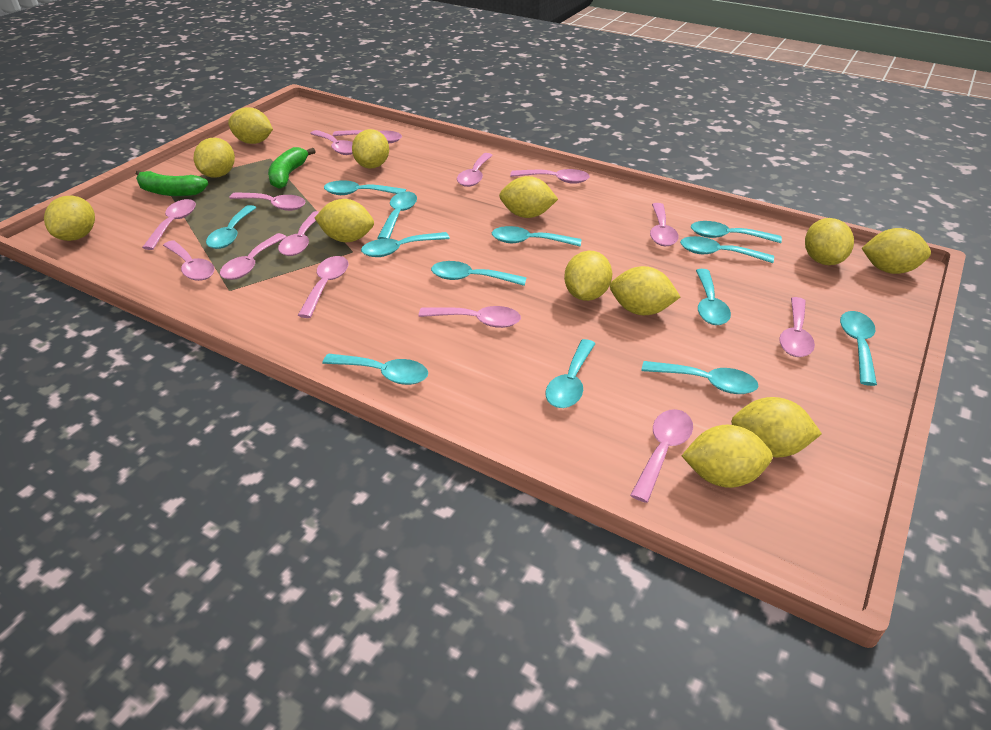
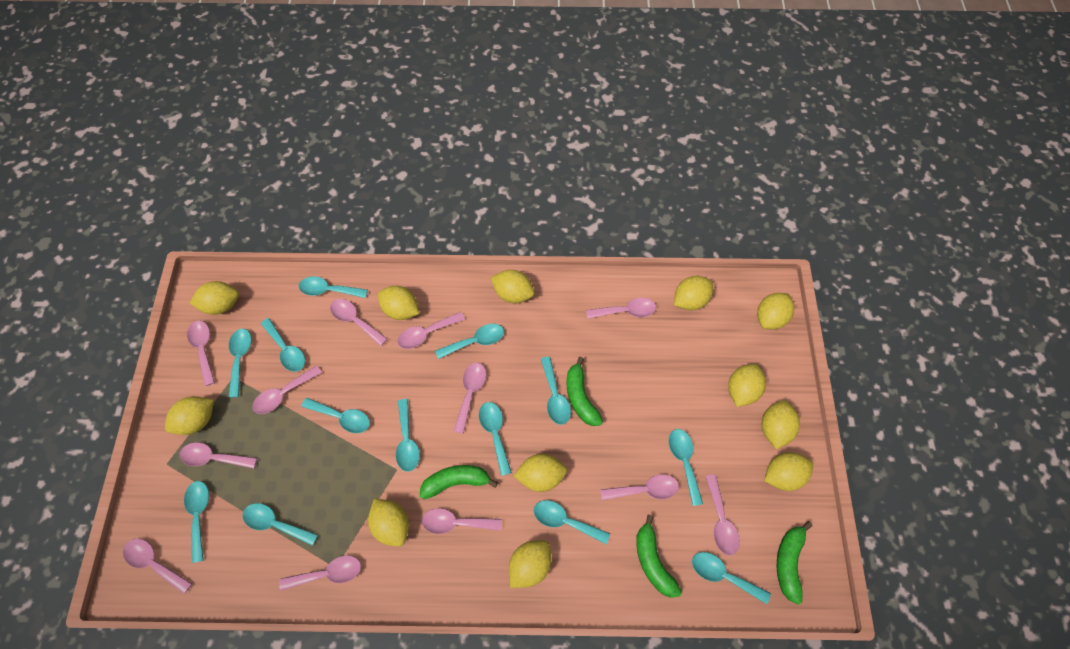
green banana: 2 -> 4
pink spoon: 14 -> 12

